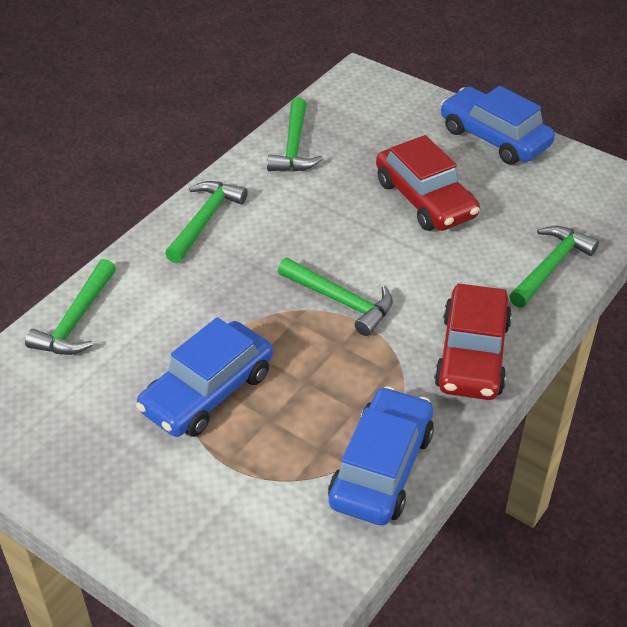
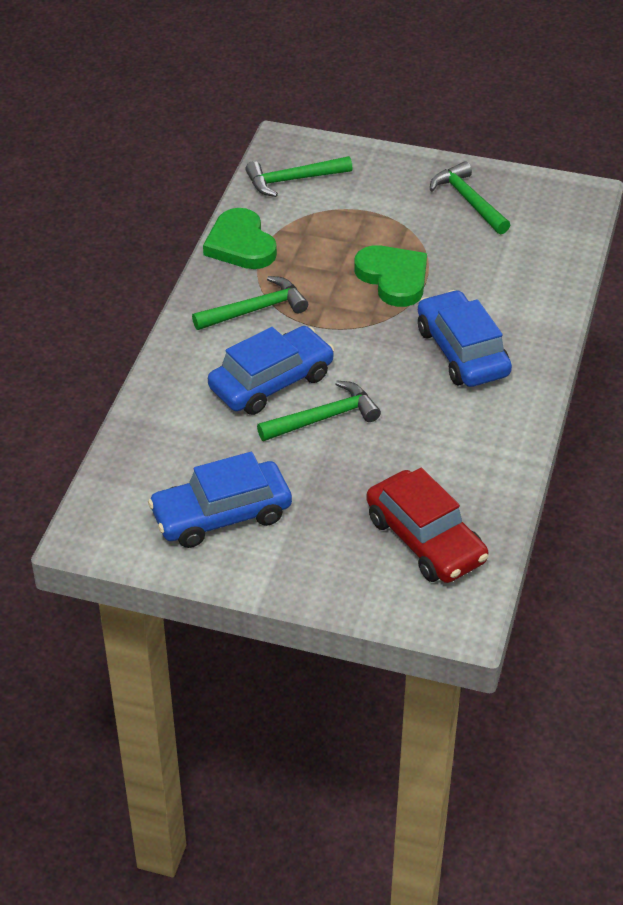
green hammer: 5 -> 4
green heart: 0 -> 2
red car: 2 -> 1

